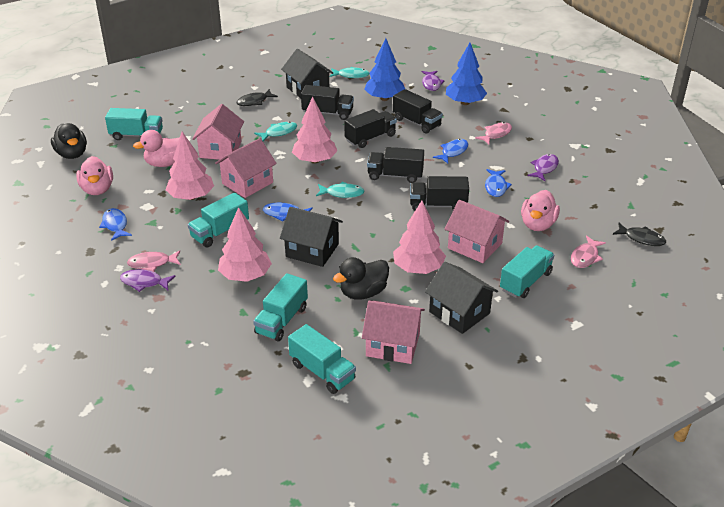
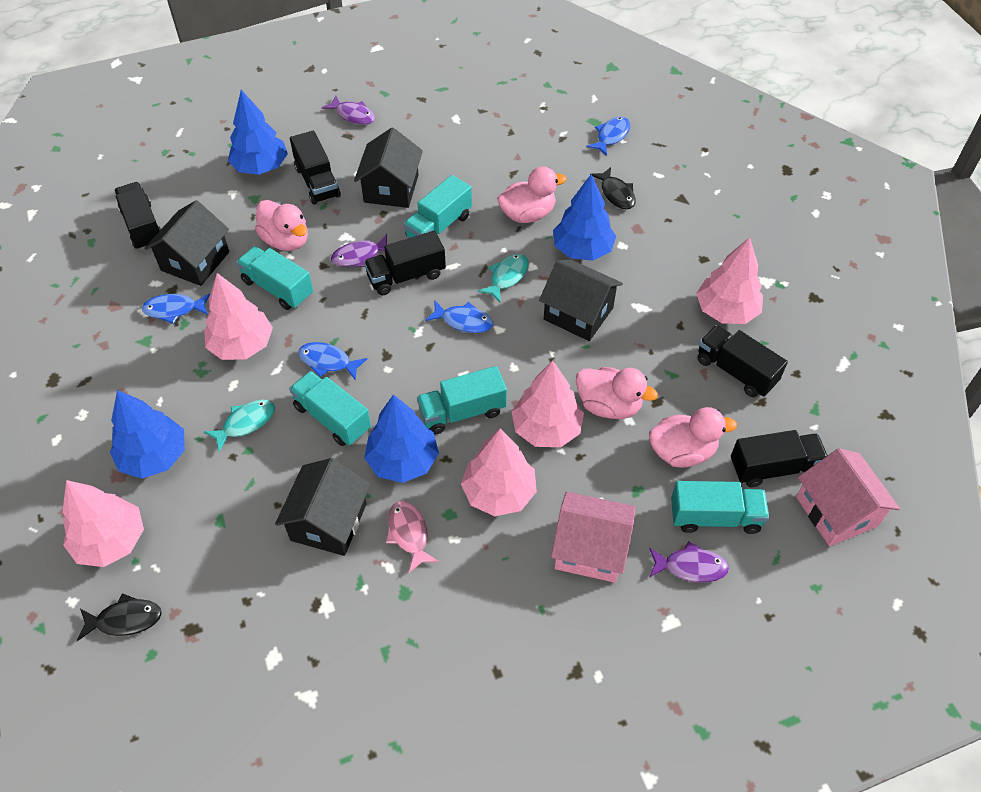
black duck: 2 -> 0
black house: 3 -> 4
blue tree: 2 -> 4
pink duck: 3 -> 4
pink fish: 3 -> 1
pink house: 4 -> 2
pink tree: 4 -> 5
turquoise fish: 3 -> 2

